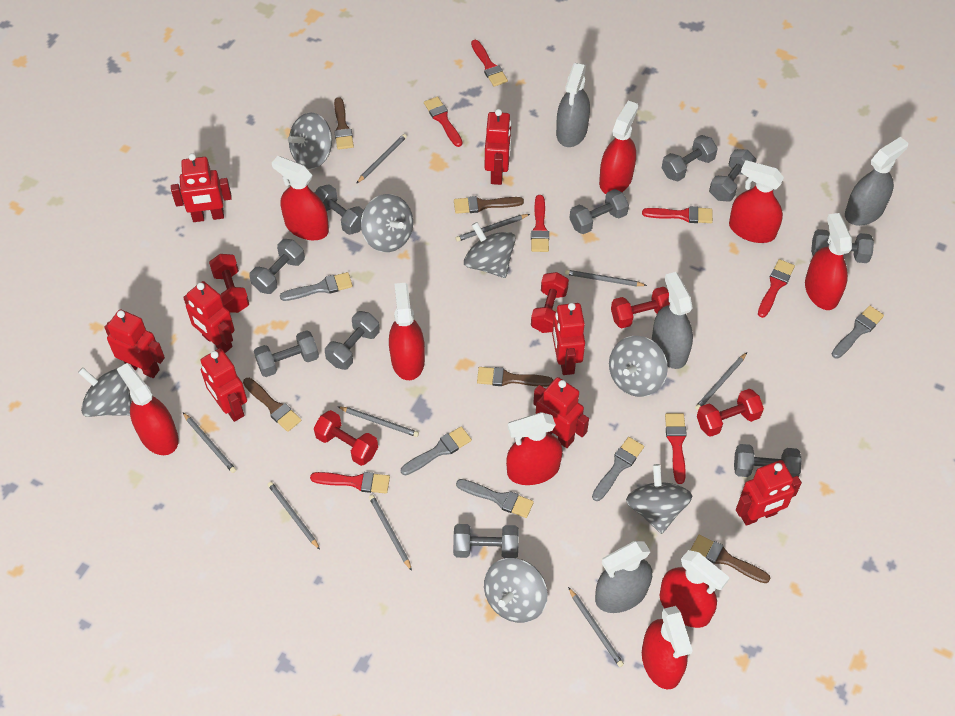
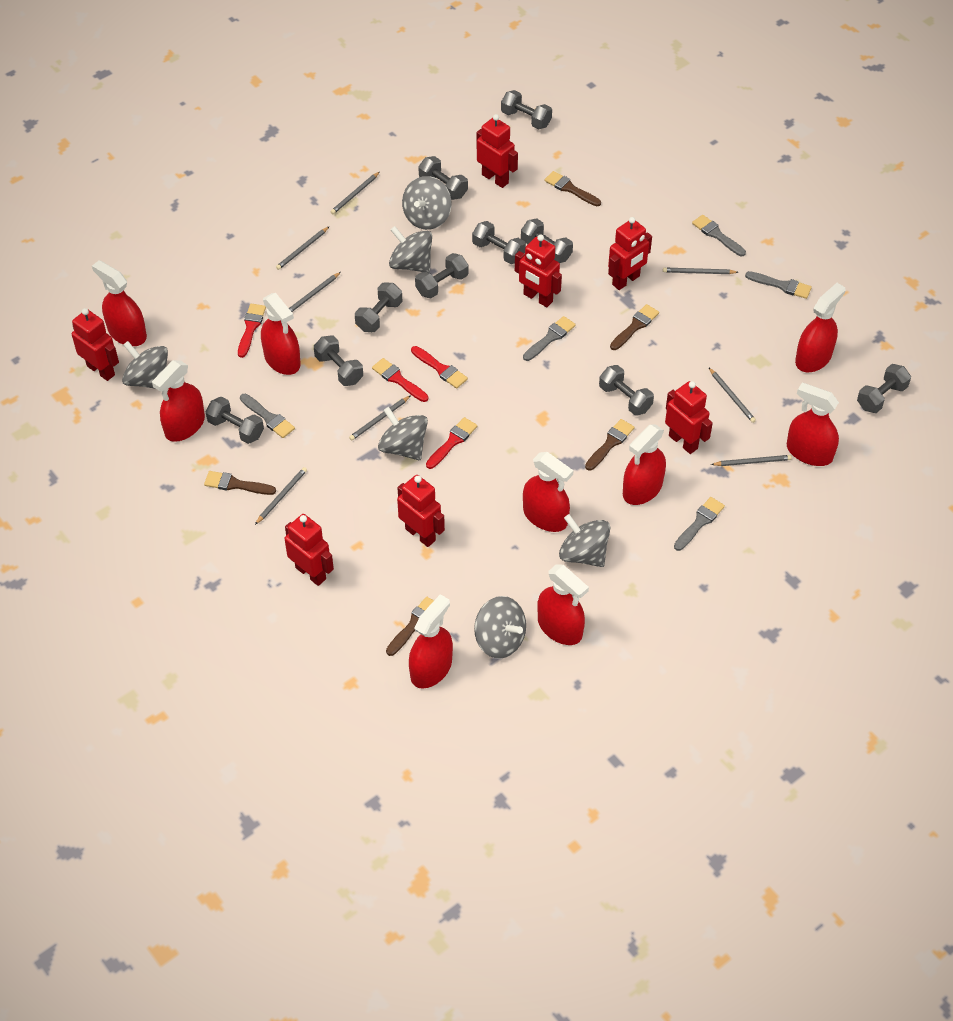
grey pencil: 9 -> 8
grey spinning top: 7 -> 6
grey spray bottle: 4 -> 0
red brush: 7 -> 4
red dumbbell: 5 -> 0
red robot: 8 -> 7

